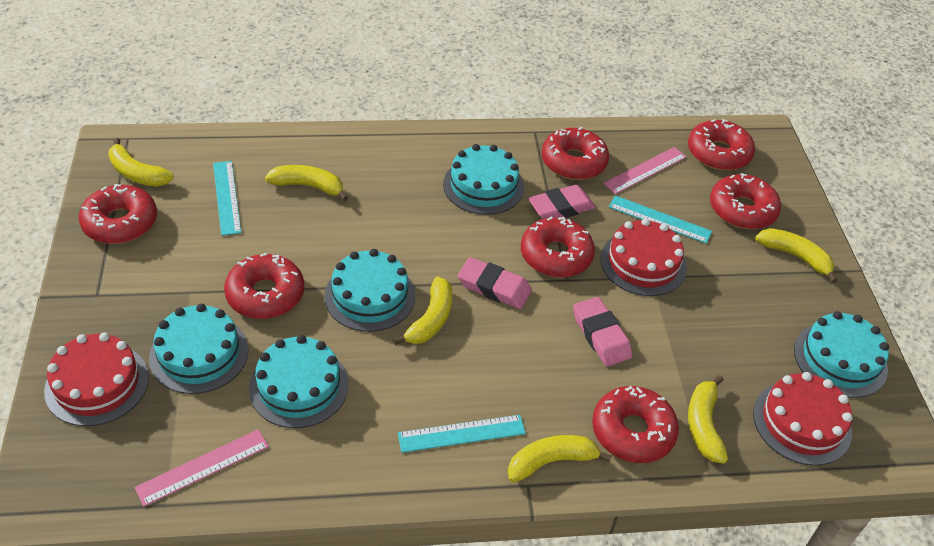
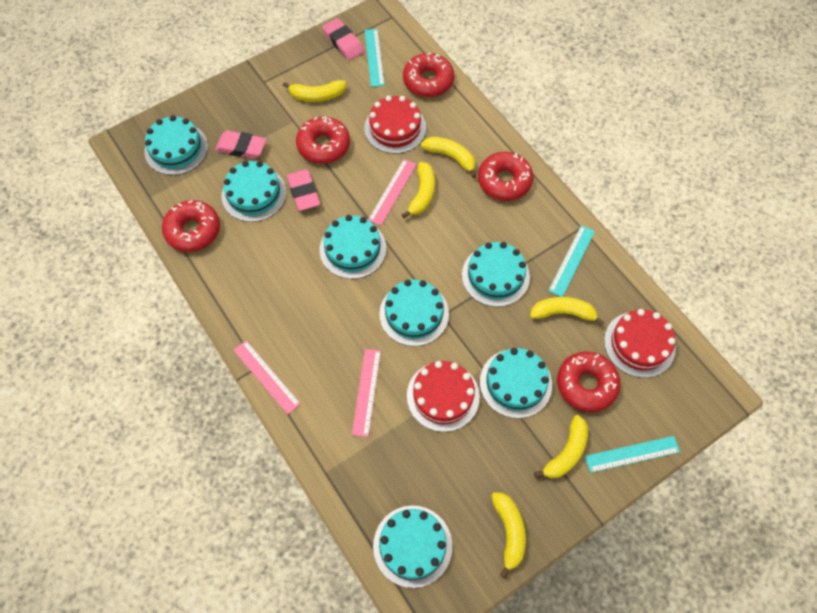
pink ruler: 2 -> 3
red donut: 7 -> 5
turquoise cake: 5 -> 7

